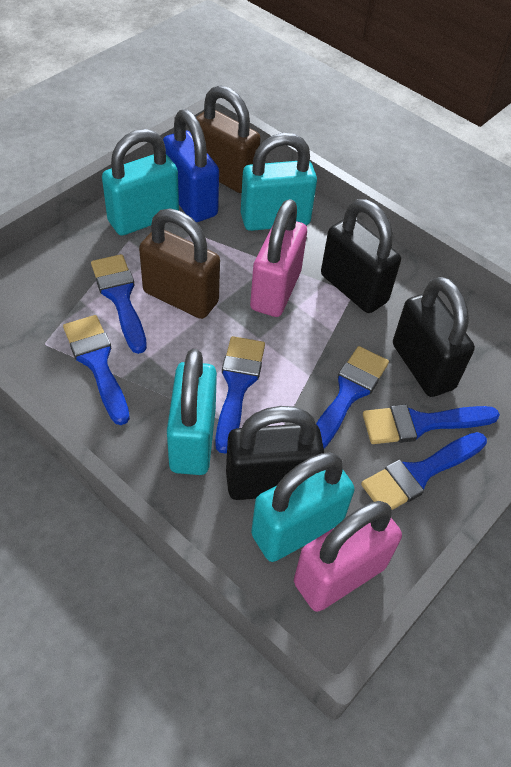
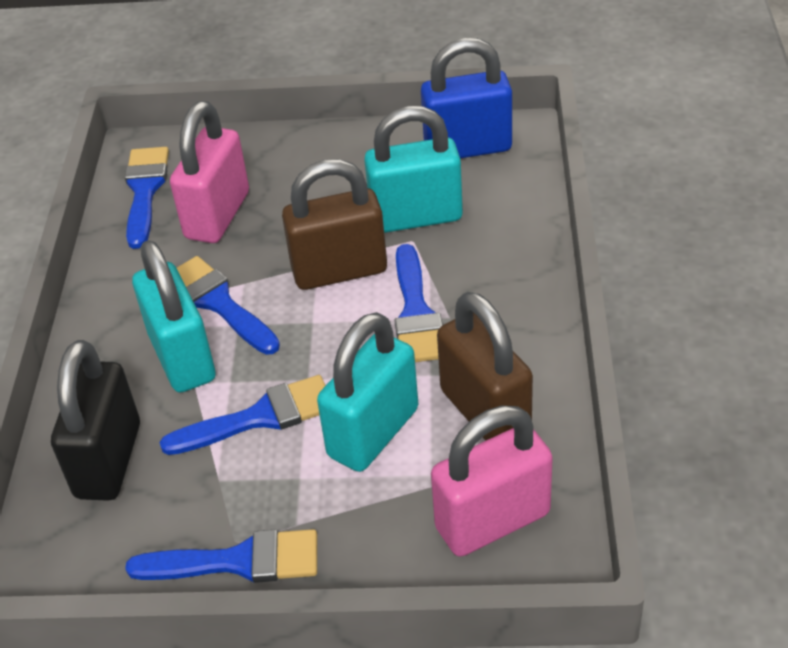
black padlock: 3 -> 1
blue brush: 6 -> 5
turquoise padlock: 4 -> 3

